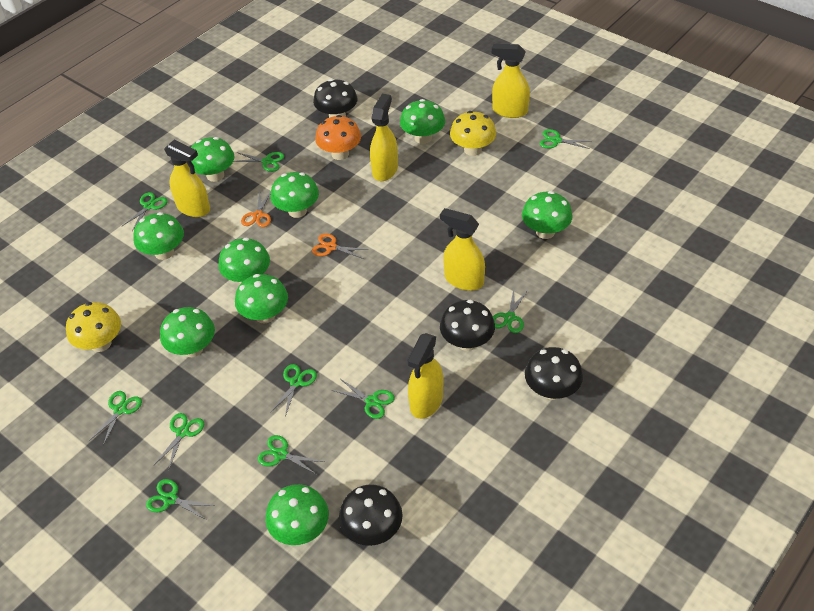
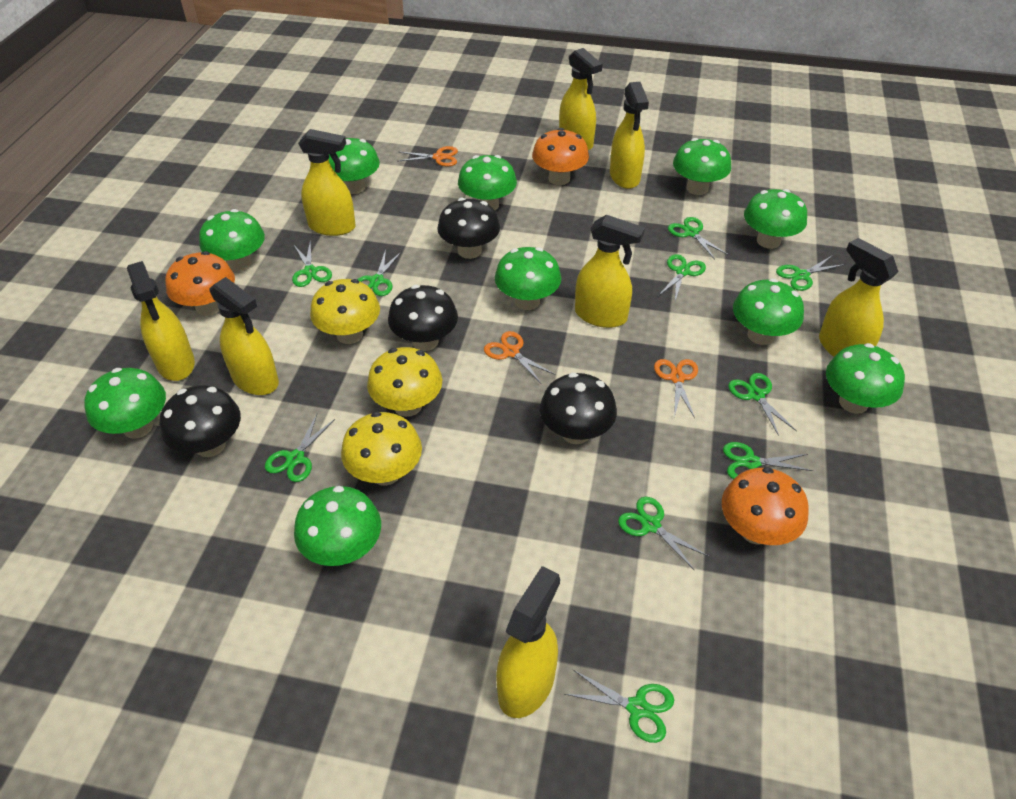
green mushroom: 9 -> 10
orange mushroom: 1 -> 3
orange scissors: 2 -> 3
yellow mushroom: 2 -> 3
yellow spray bottle: 5 -> 8

